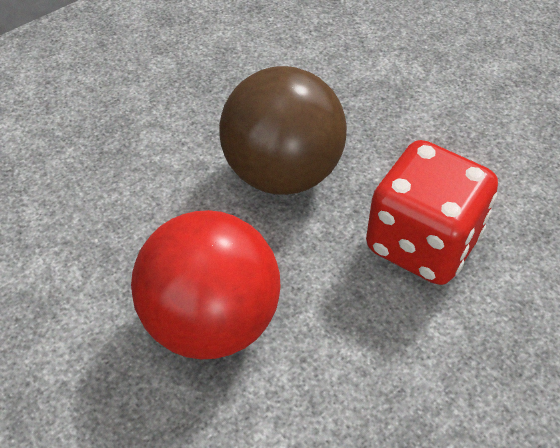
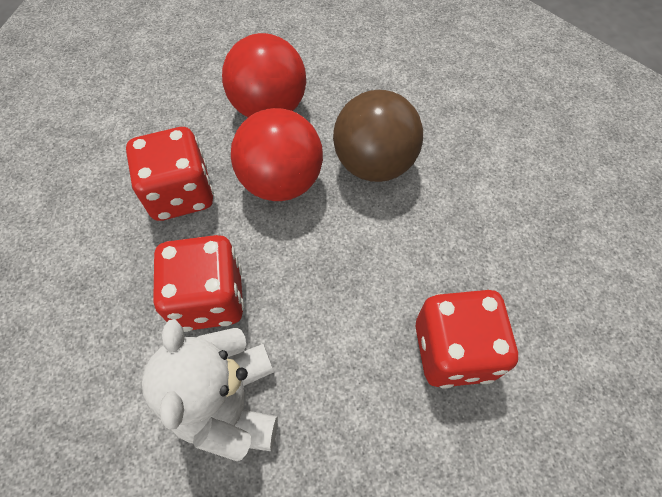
red ball: 1 -> 2
red dice: 1 -> 3
white teddy bear: 0 -> 1

